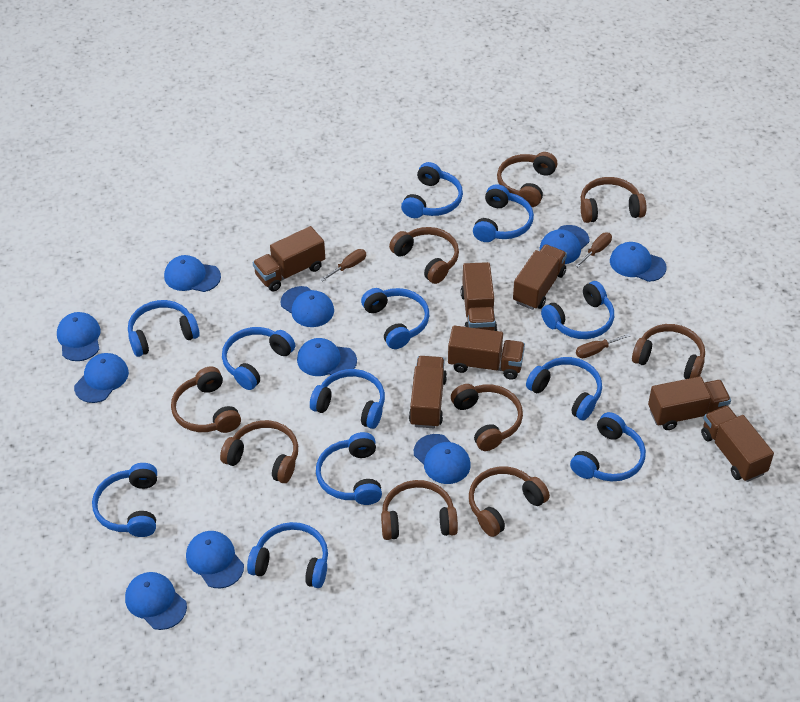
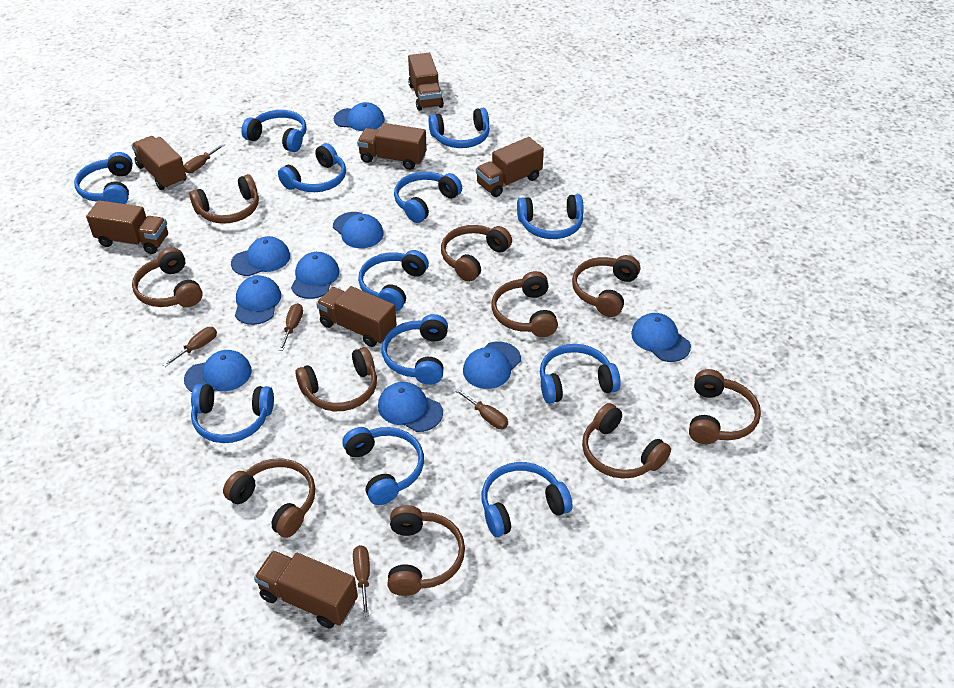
blue cap: 10 -> 9
brown headphones: 9 -> 10
brown screwdriver: 3 -> 5

